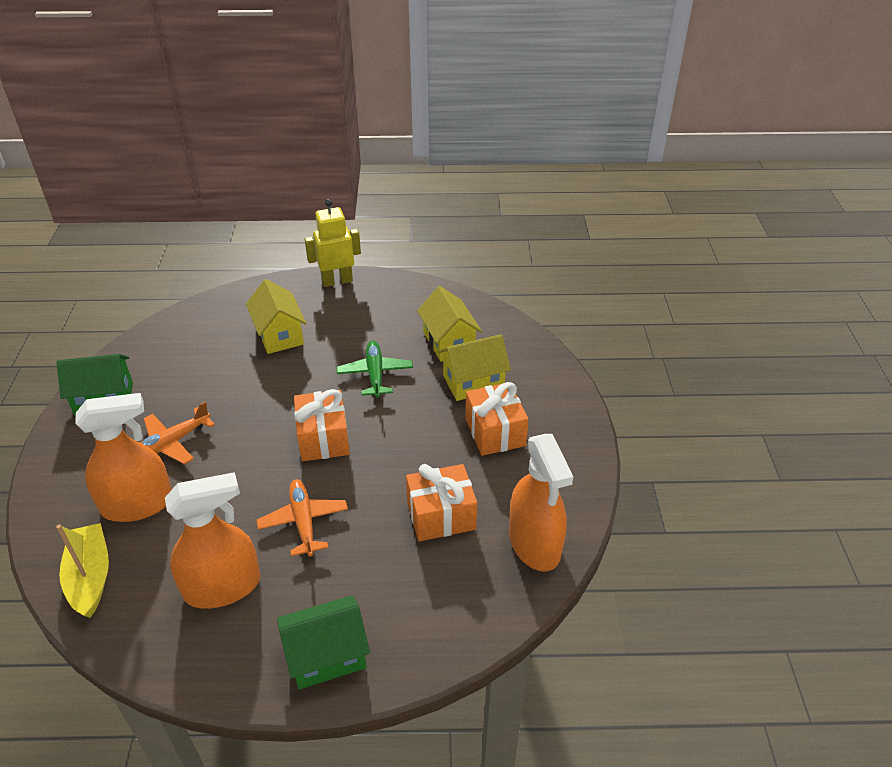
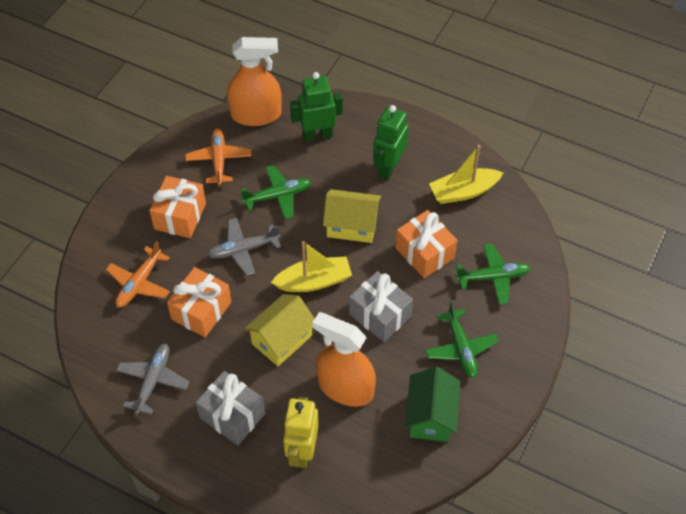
green house: 2 -> 1
green plane: 1 -> 3
green robot: 0 -> 2
grey gift: 0 -> 2
grey plane: 0 -> 2
orange spray bottle: 3 -> 2
yellow boat: 1 -> 2
yellow house: 3 -> 2

